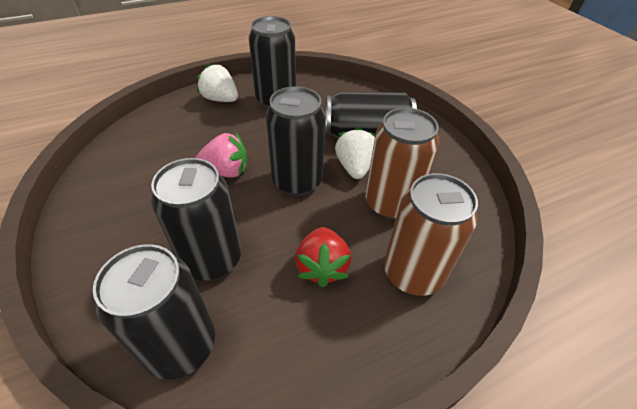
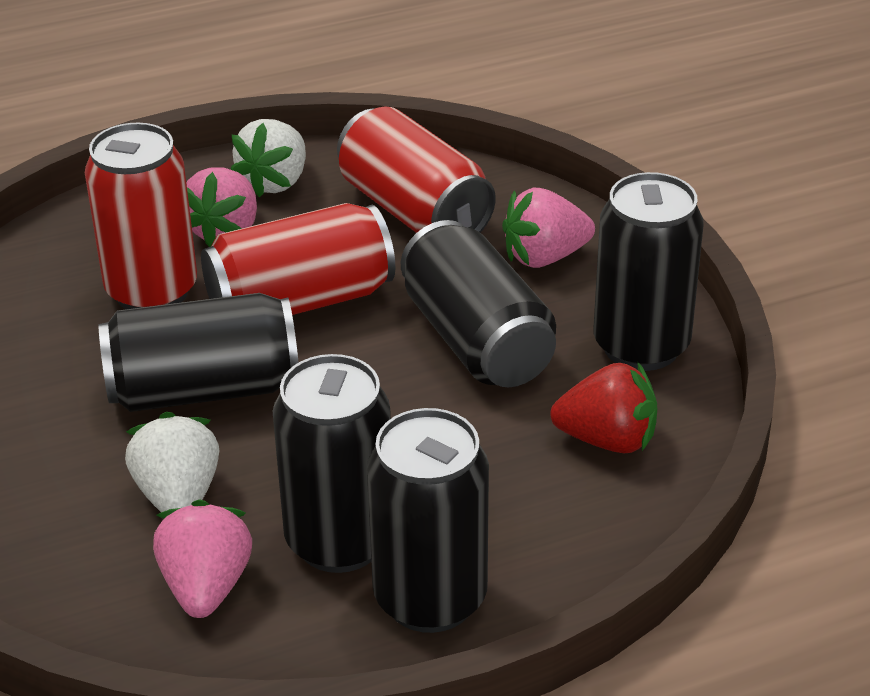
brown can: 2 -> 0
pink strawberry: 1 -> 3
red can: 0 -> 3

